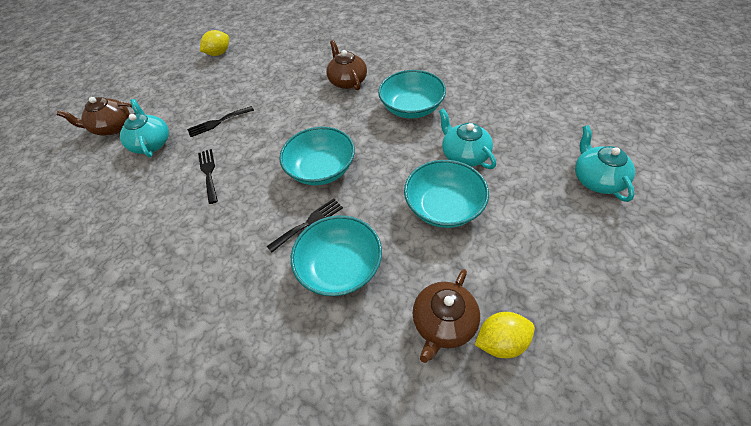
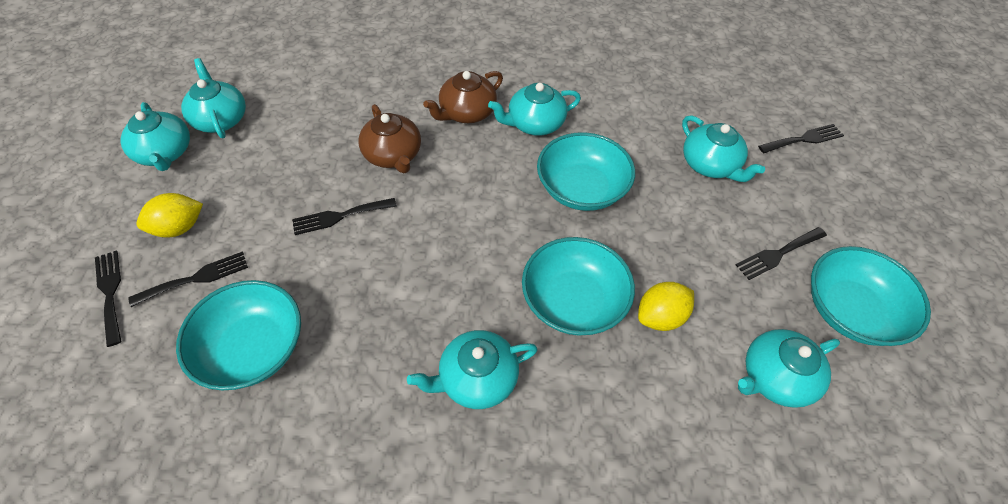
black fork: 3 -> 5
brown teapot: 3 -> 2
turquoise teapot: 3 -> 6

